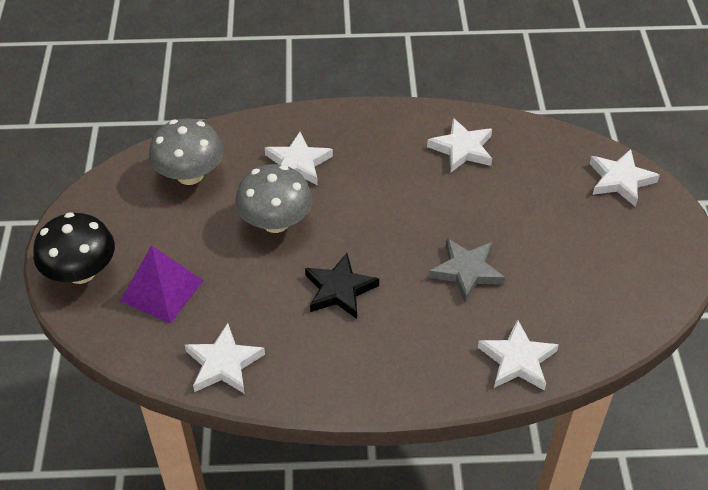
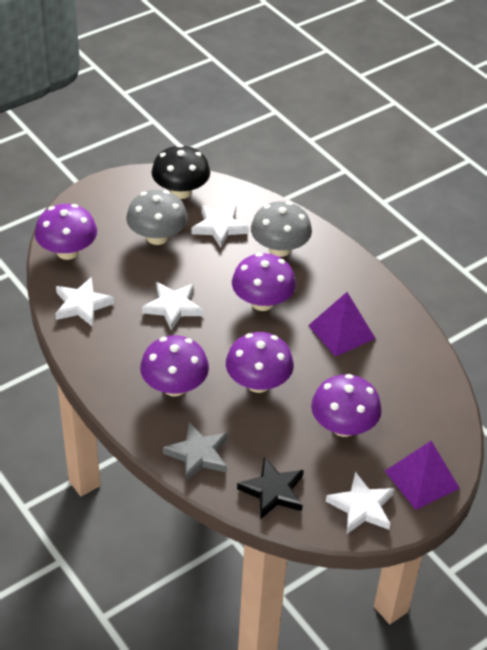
purple mushroom: 0 -> 5
purple pyramid: 1 -> 2
white star: 5 -> 4

